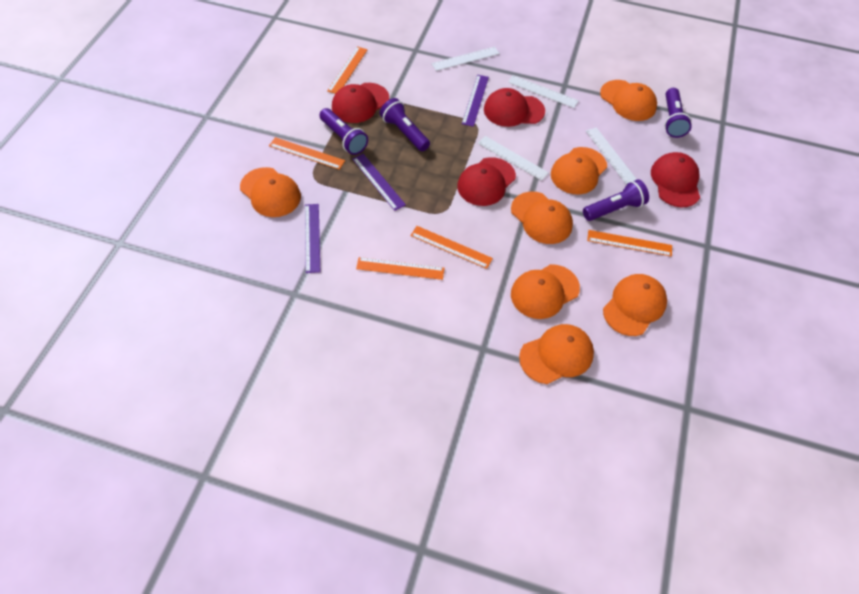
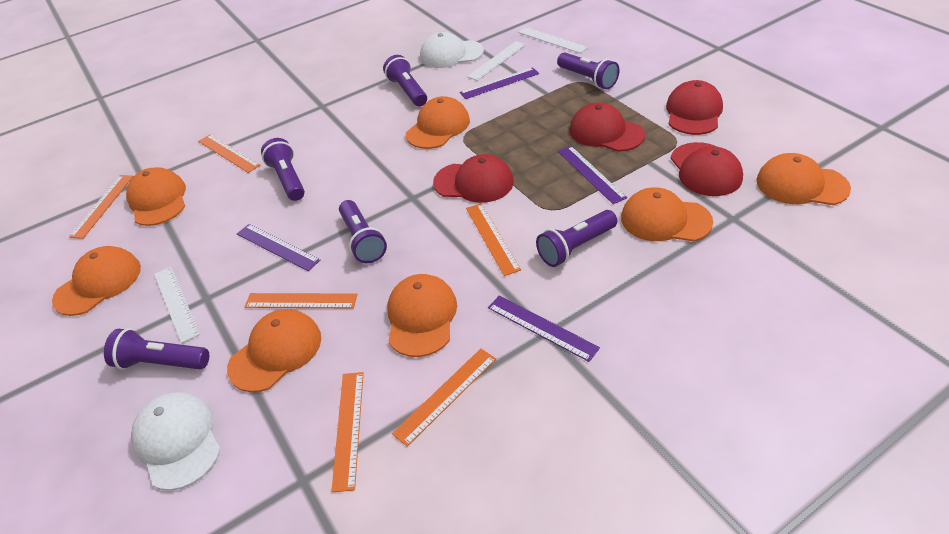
orange ruler: 5 -> 6
purple flashlight: 4 -> 6
purple ruler: 3 -> 4
white cap: 0 -> 2
white ruler: 4 -> 3

